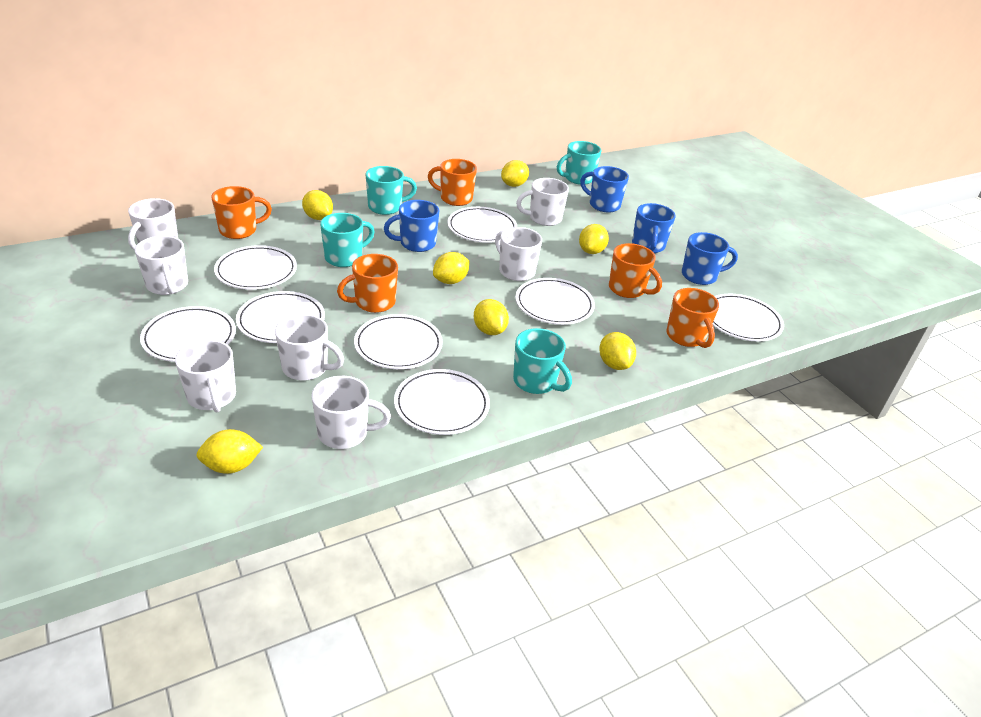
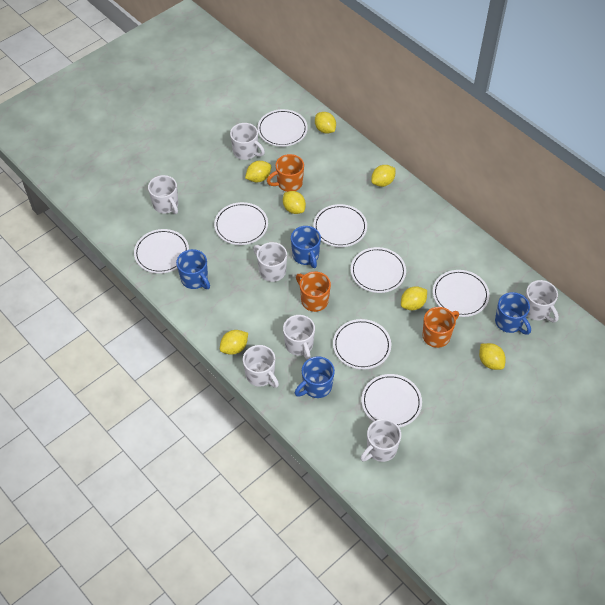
orange mug: 5 -> 3
turquoise mug: 4 -> 0

